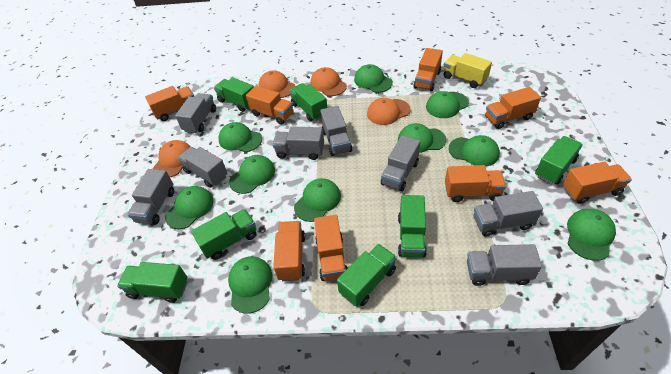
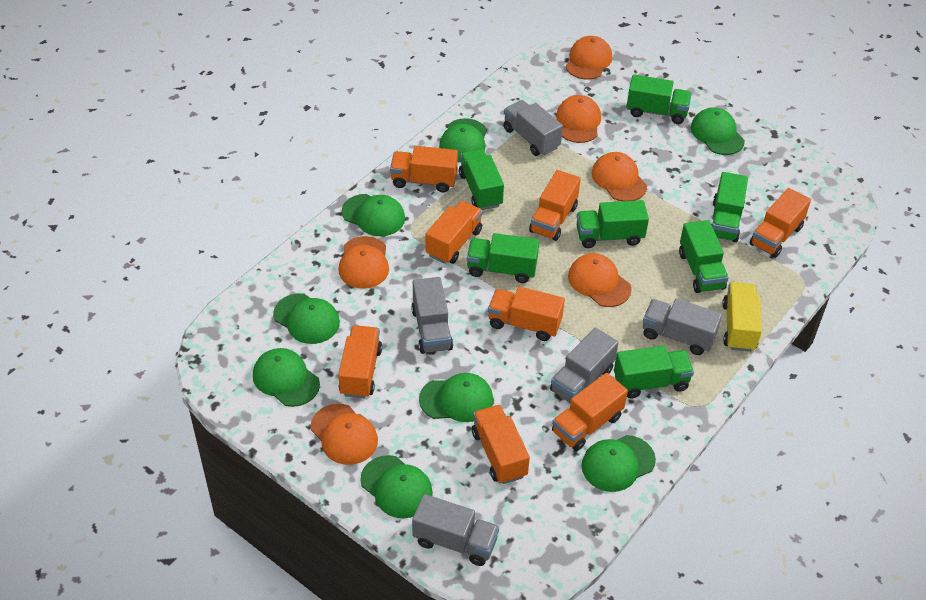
green cap: 10 -> 8
grey truck: 8 -> 5
orange cap: 4 -> 6

